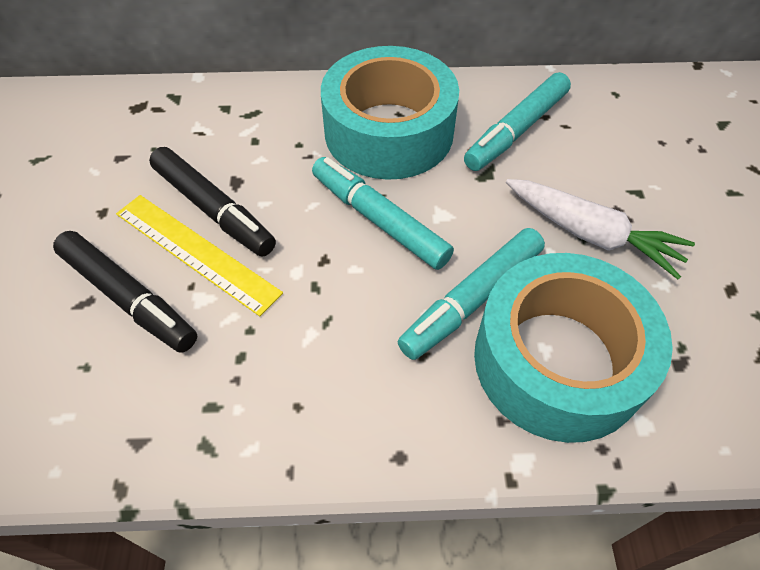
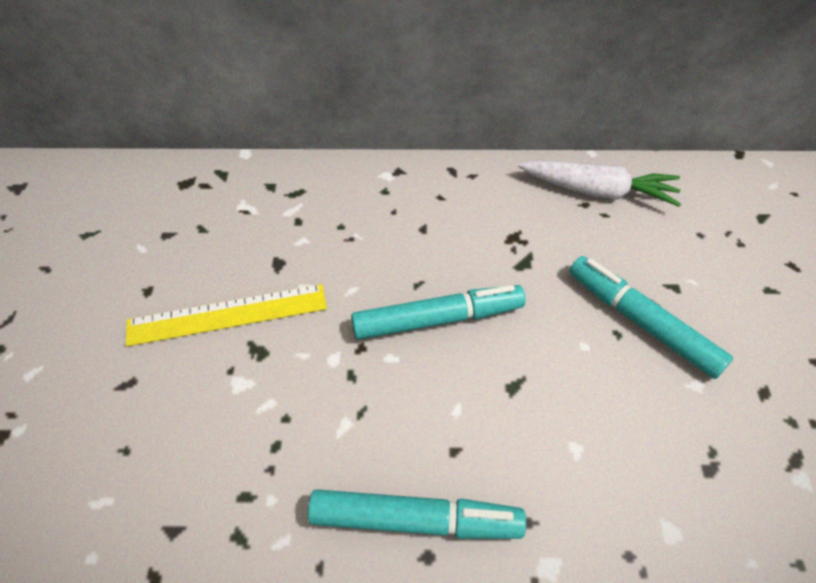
black marker: 2 -> 0
turquoise tape: 2 -> 0

